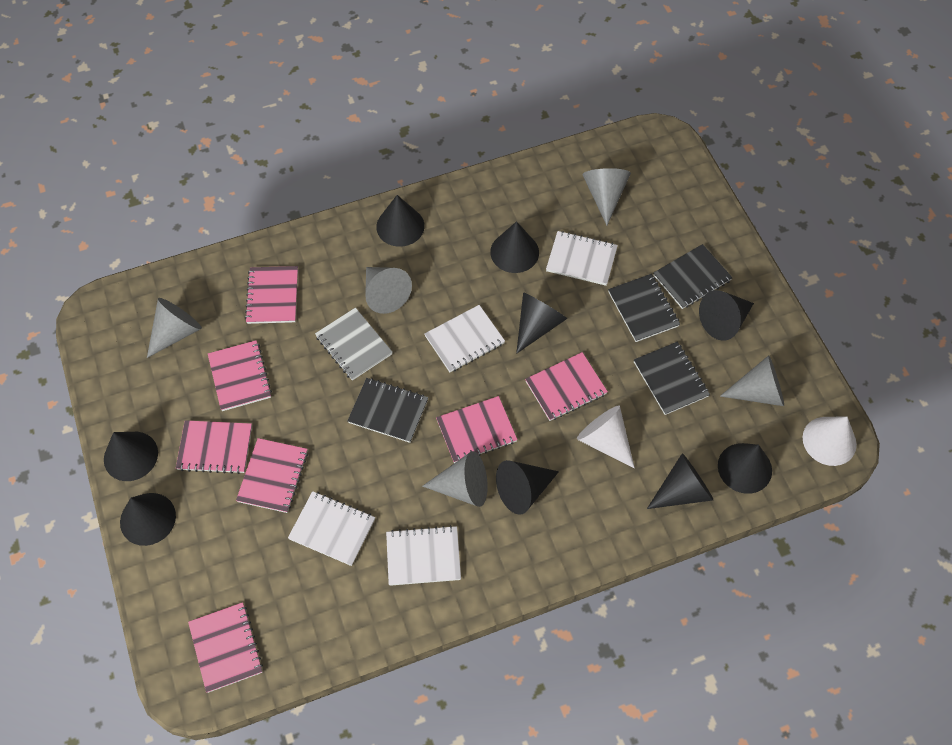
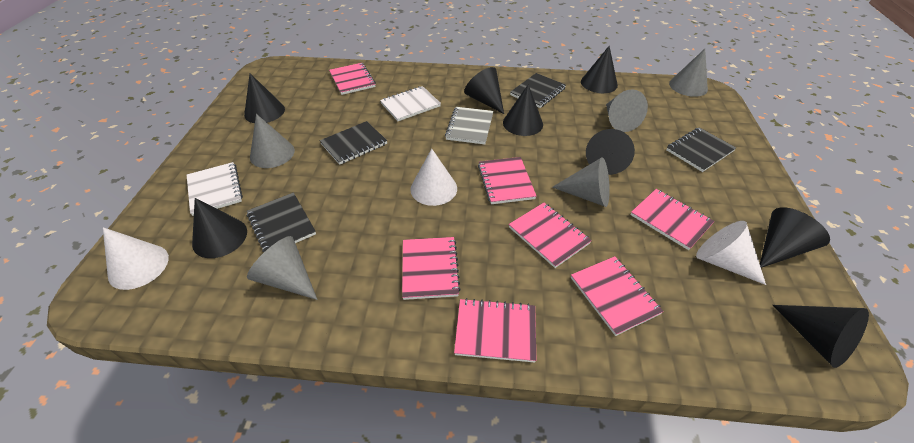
black cone: 9 -> 8
white cone: 2 -> 3
white notebook: 4 -> 2

